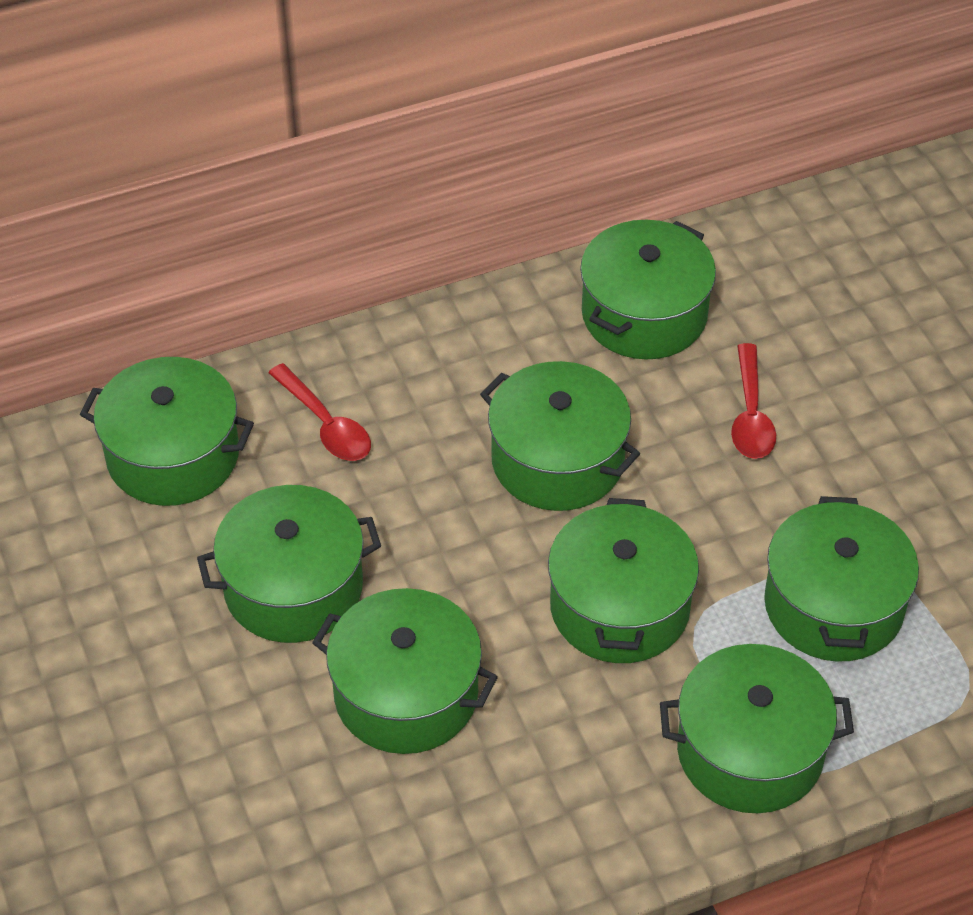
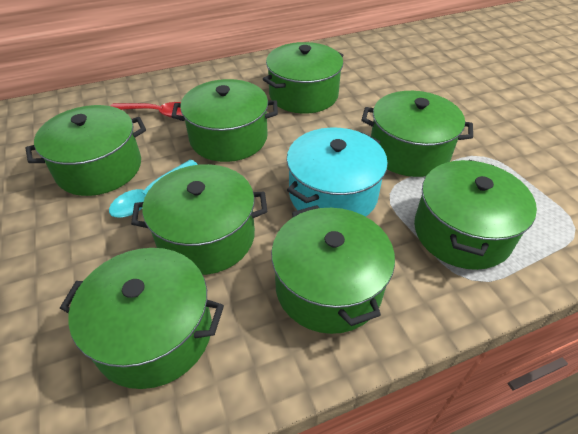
red spoon: 2 -> 1
turquoise pot: 0 -> 1
turquoise spoon: 0 -> 1

